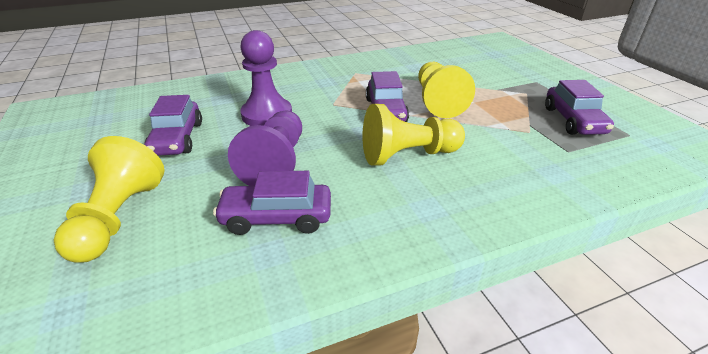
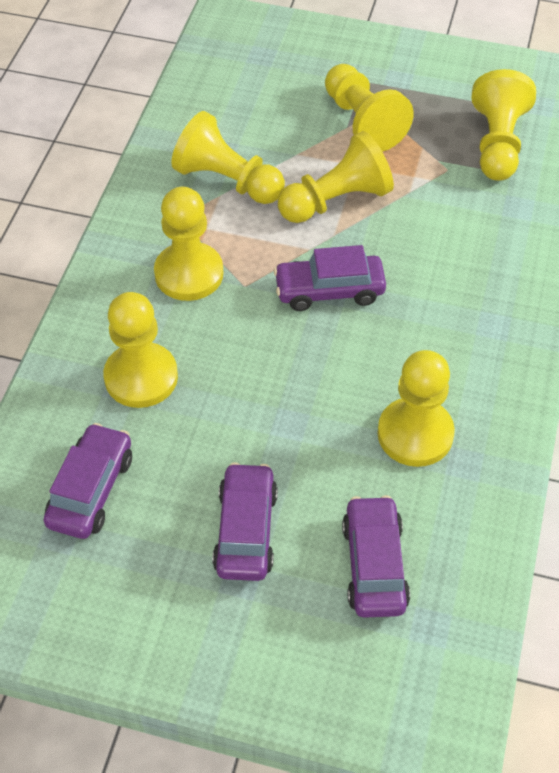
purple pawn: 2 -> 0
yellow pawn: 3 -> 7

